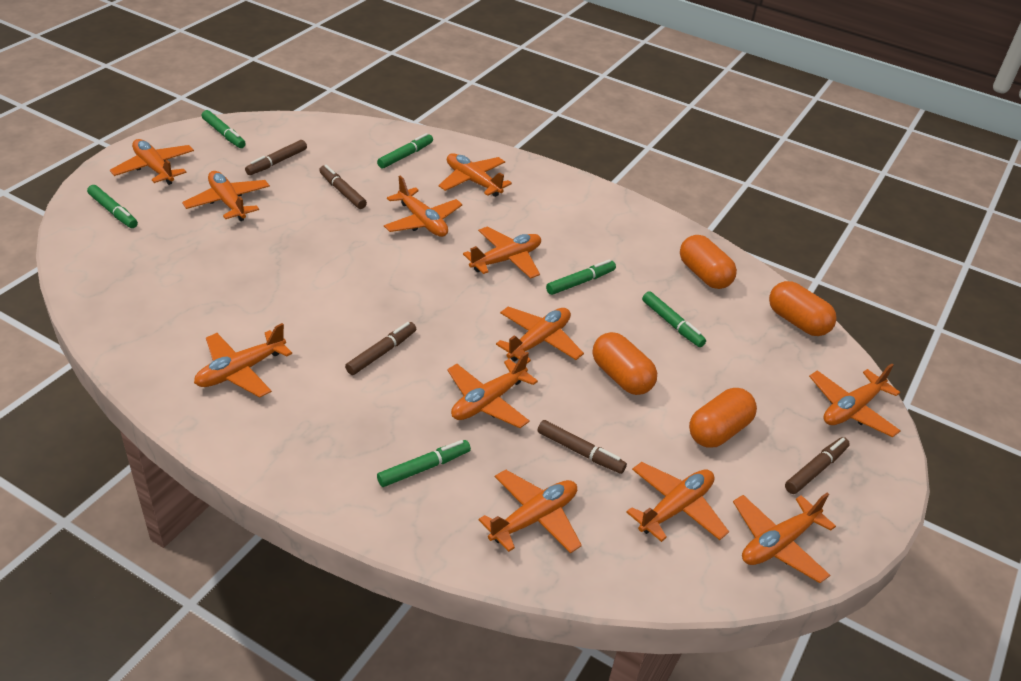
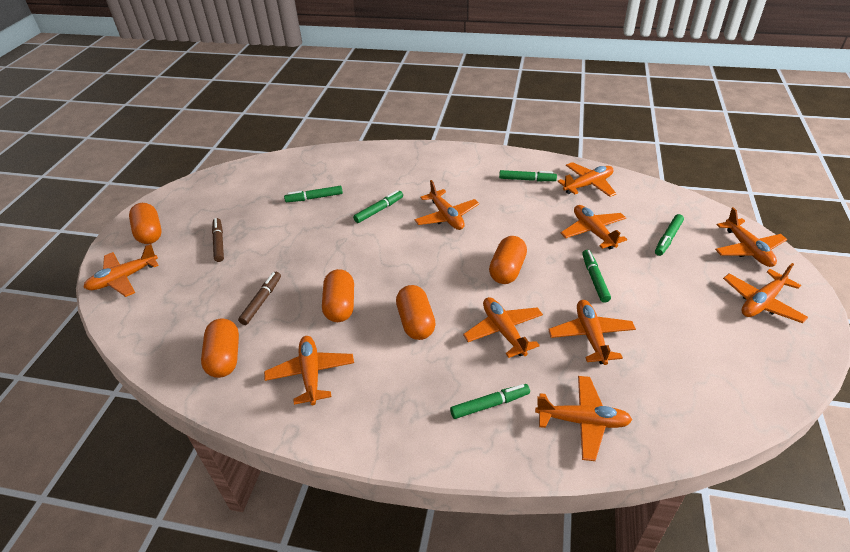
brown marker: 5 -> 2
orange capsule: 4 -> 5
orange plane: 12 -> 10

